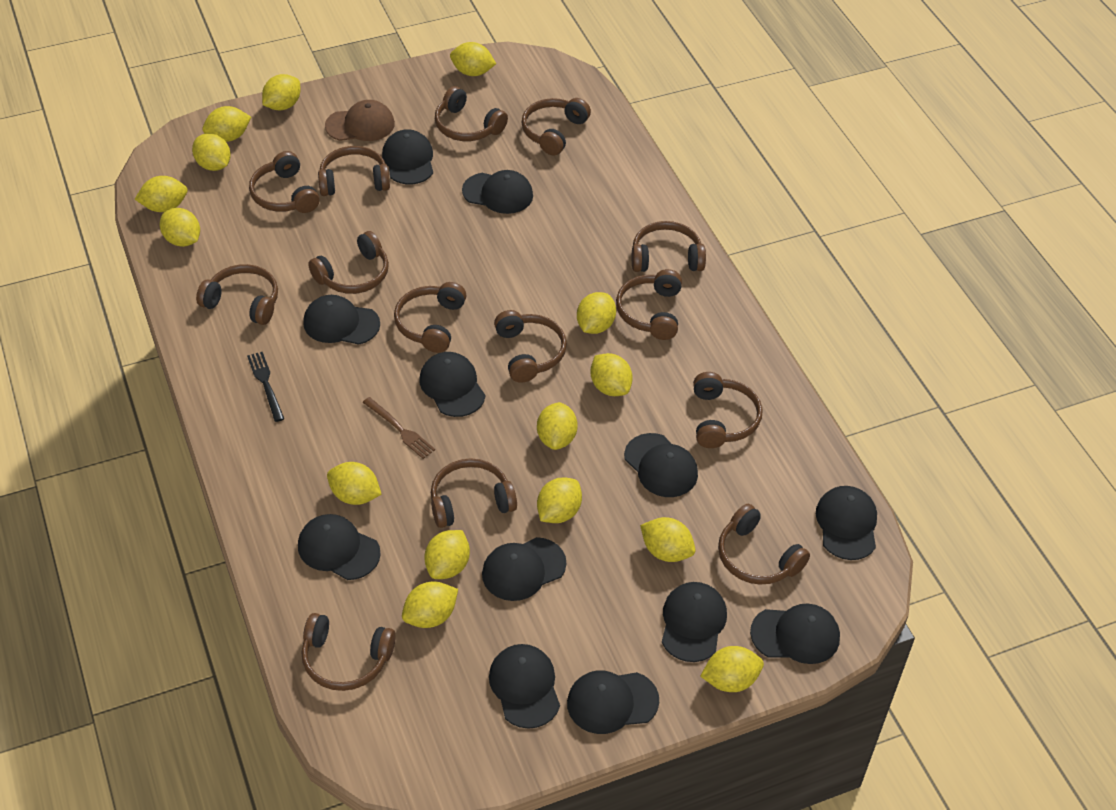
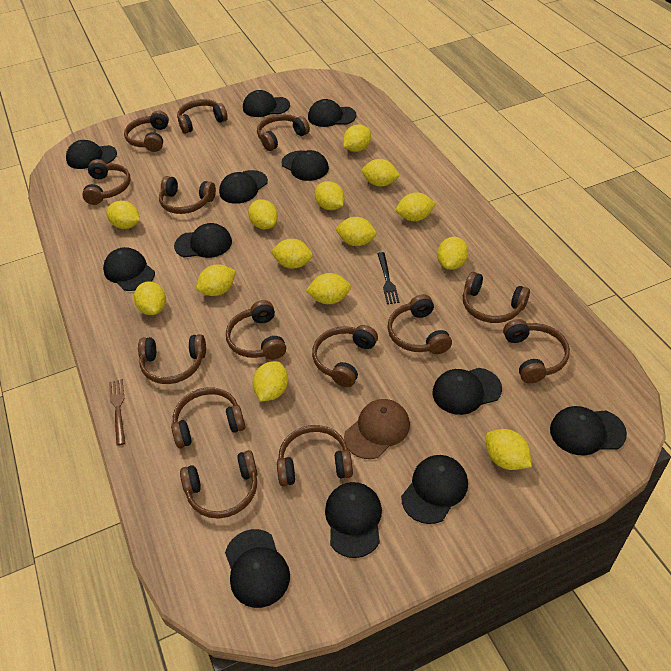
yellow lemon: 15 -> 14

